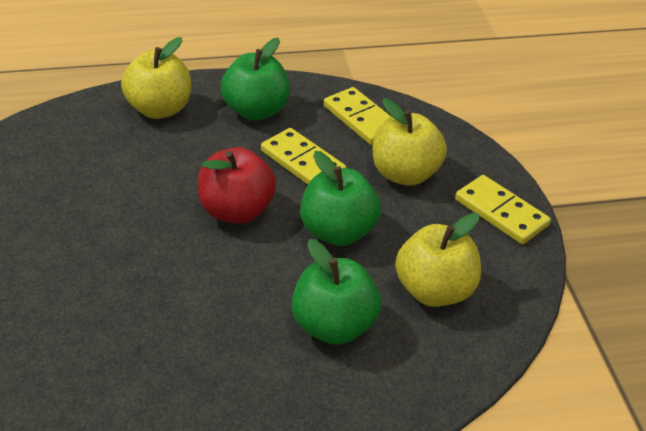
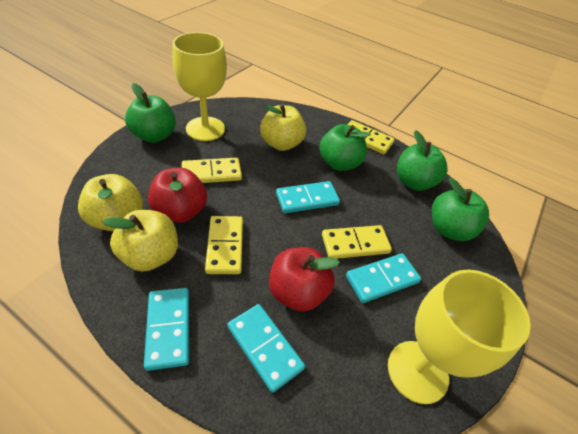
green apple: 3 -> 4
red apple: 1 -> 2
turquoise domino: 0 -> 4
yellow domino: 3 -> 4
yellow goblet: 0 -> 2

